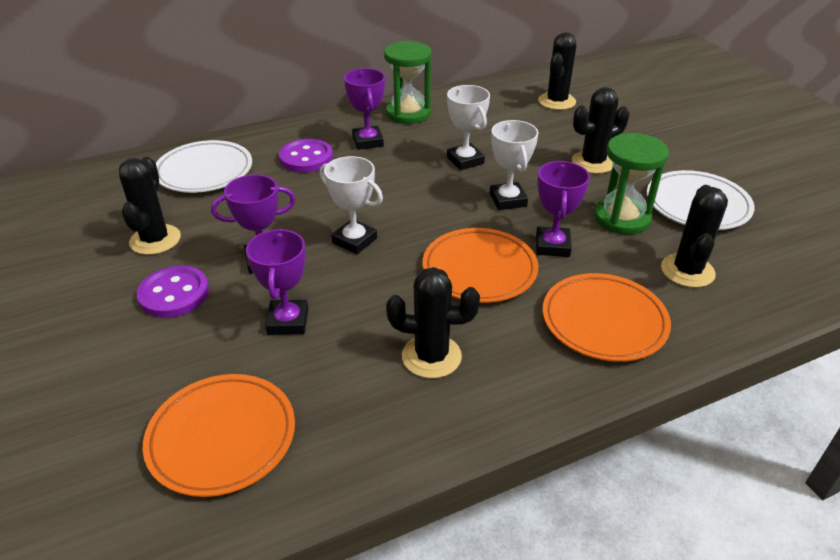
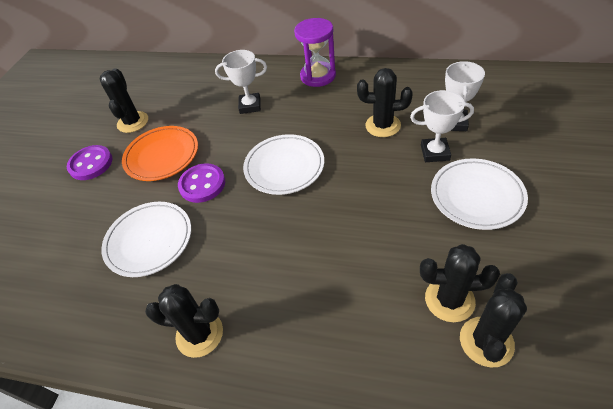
green hourglass: 2 -> 0
orange plate: 3 -> 1
purple hourglass: 0 -> 1
purple trophy: 4 -> 0
white plate: 2 -> 3

